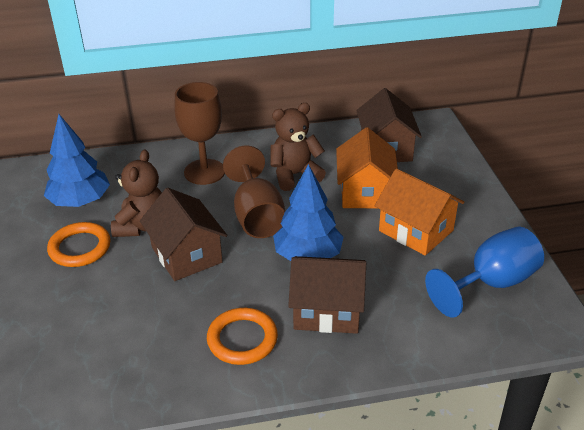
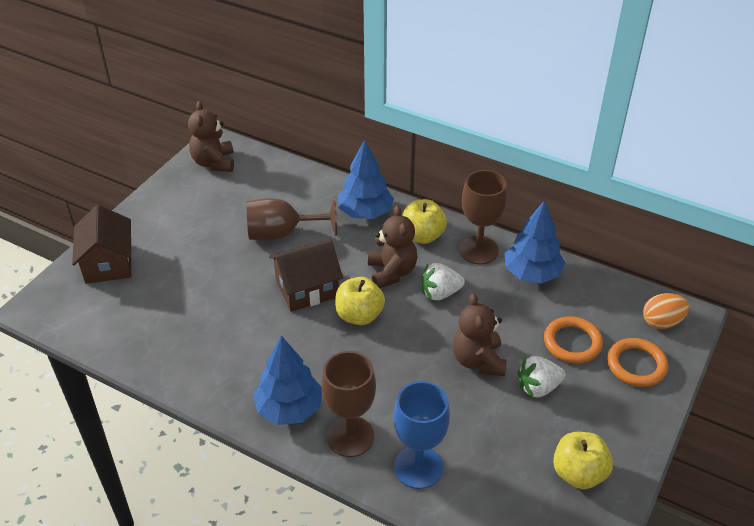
blue tree: 2 -> 3
brown goblet: 2 -> 3
brown house: 3 -> 2
brown teddy bear: 2 -> 3
orange egg: 0 -> 1
orange house: 2 -> 0
white strawberry: 0 -> 2
yellow apple: 0 -> 3

